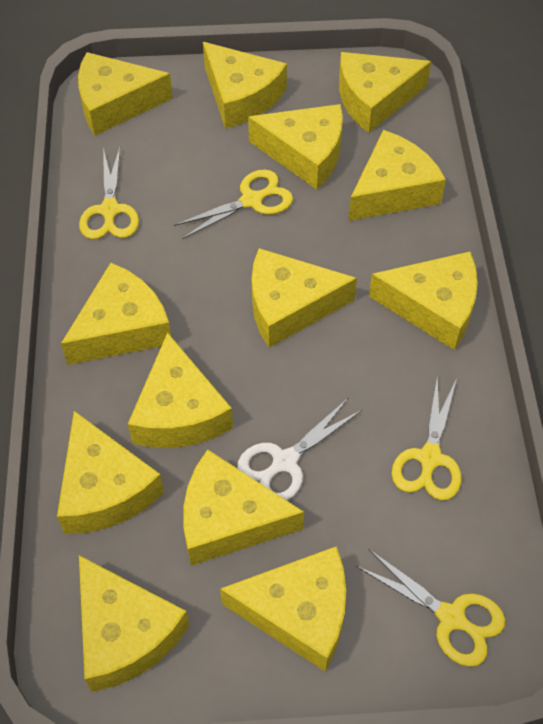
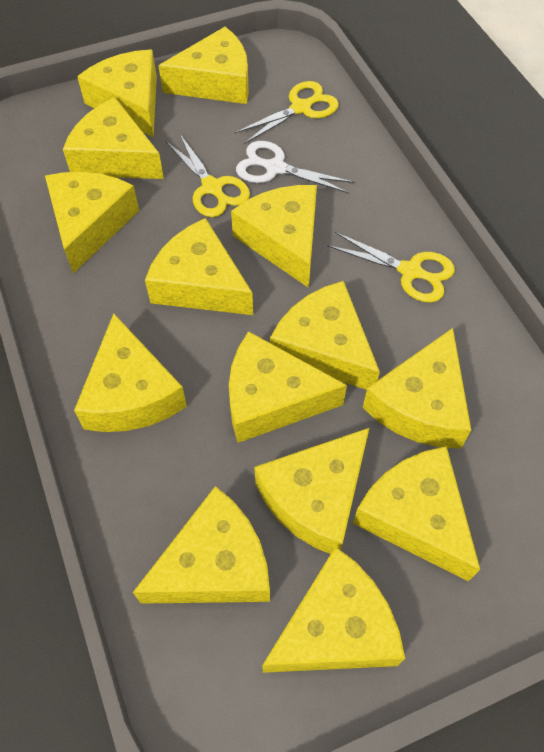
yellow cheese: 13 -> 14
yellow scissors: 4 -> 3

